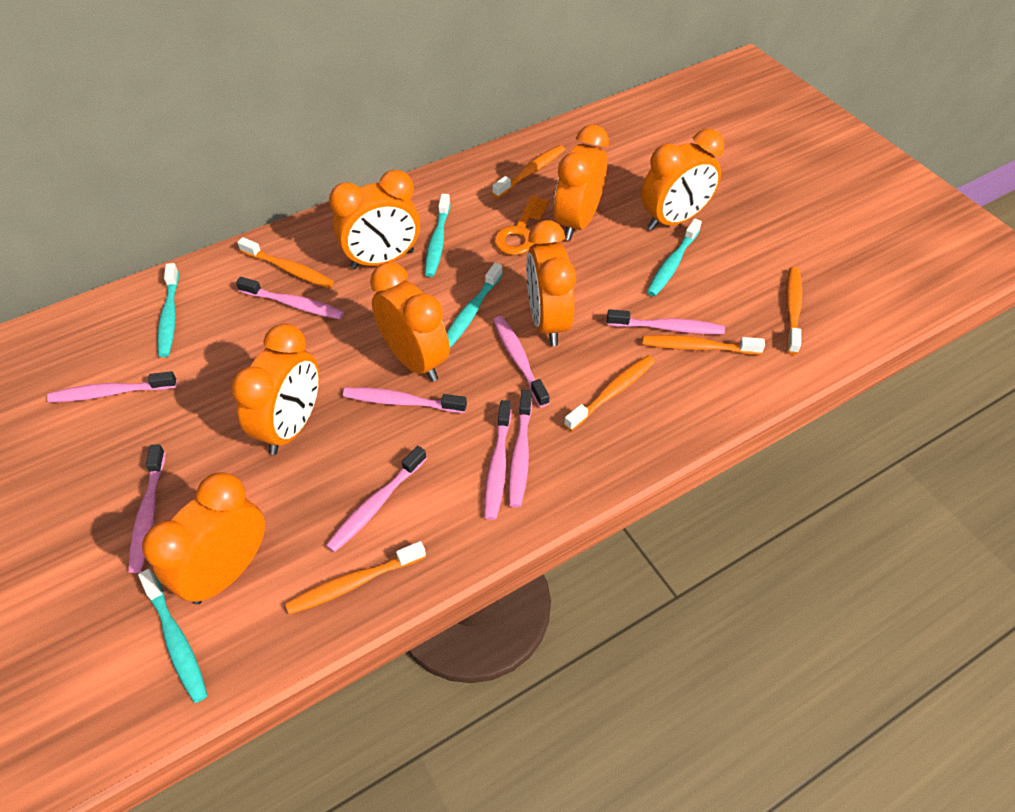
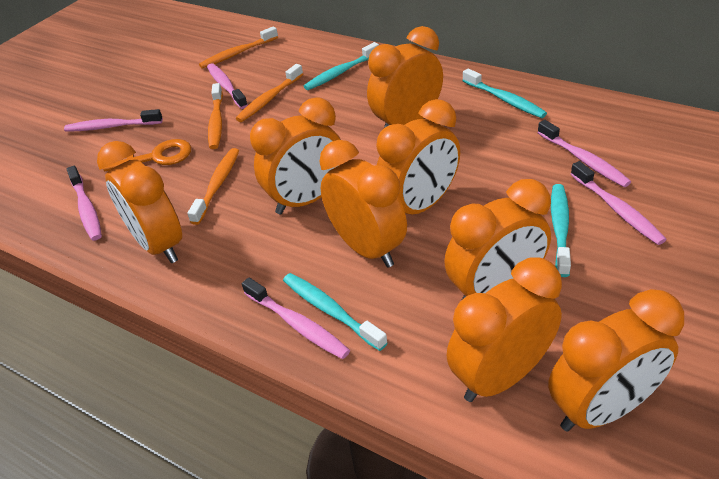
orange clock: 7 -> 8
orange toothbrush: 6 -> 4
pink toothbrush: 9 -> 6
turquoise toothbrush: 5 -> 4

